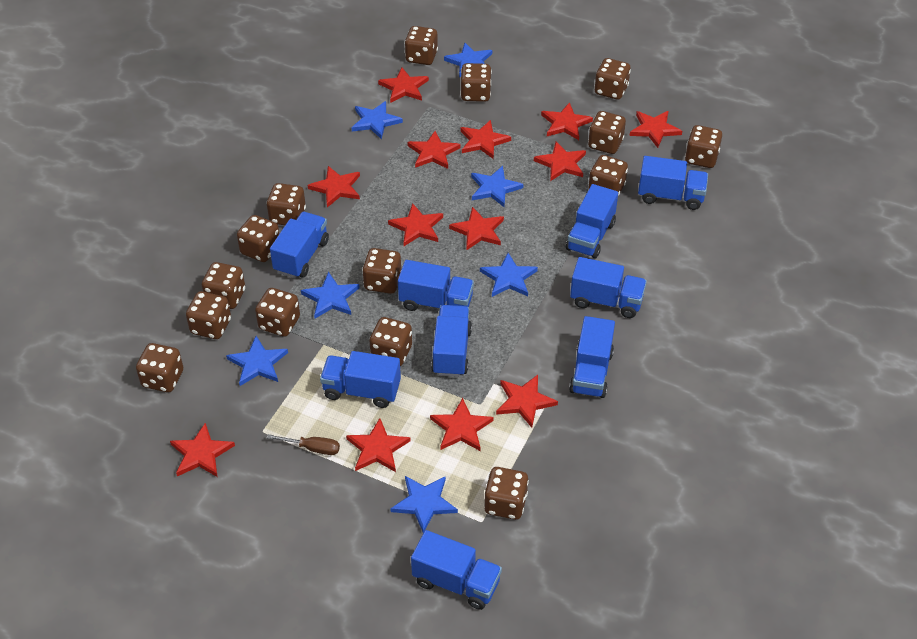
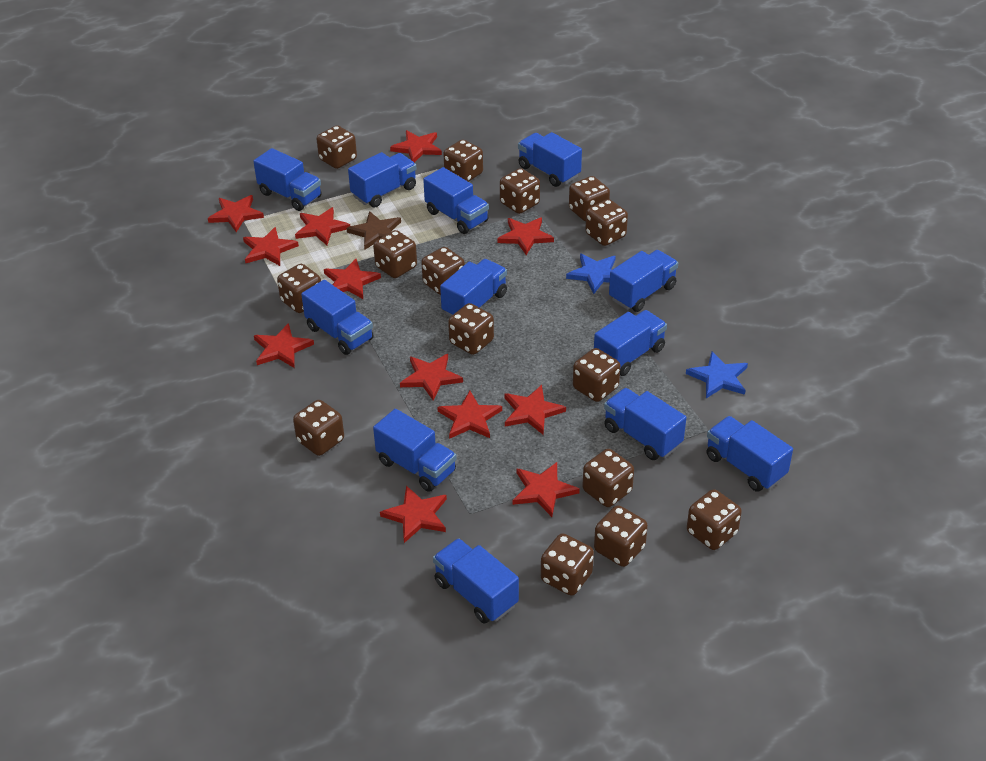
blue star: 7 -> 2
blue truck: 9 -> 12
brown screwdriver: 1 -> 0
brown star: 0 -> 1
red star: 13 -> 12

